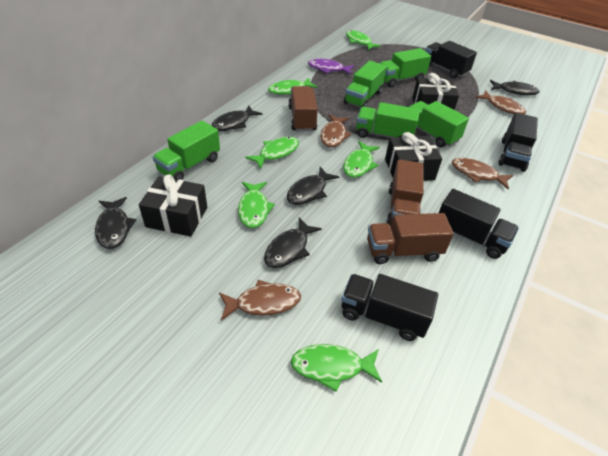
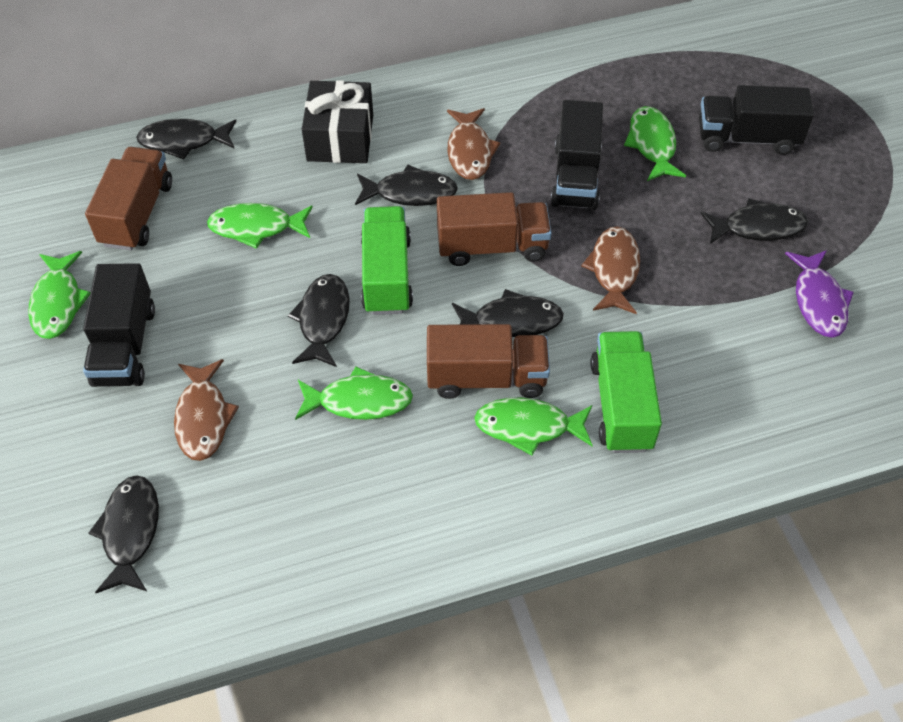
black fish: 5 -> 6
black gift: 3 -> 1
black truck: 4 -> 3
brown fish: 4 -> 3
green fish: 6 -> 5
green truck: 5 -> 2

